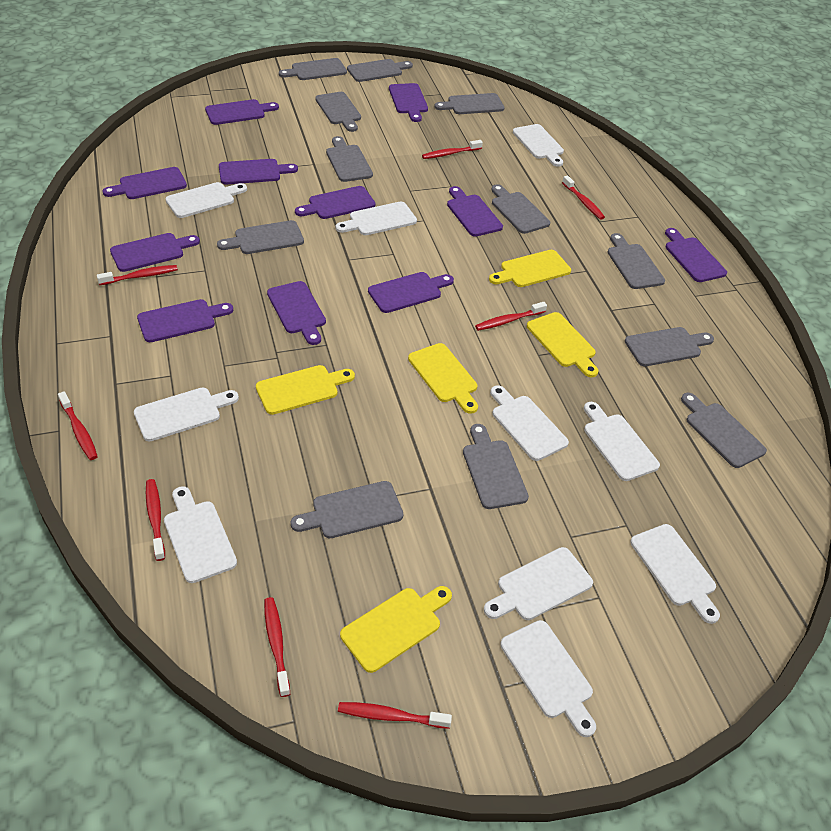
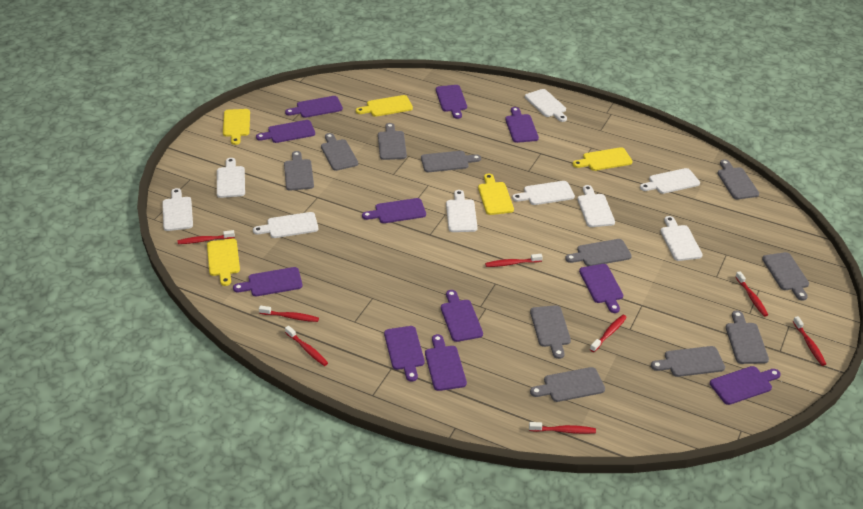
grey cutting board: 12 -> 11
white cutting board: 10 -> 9

